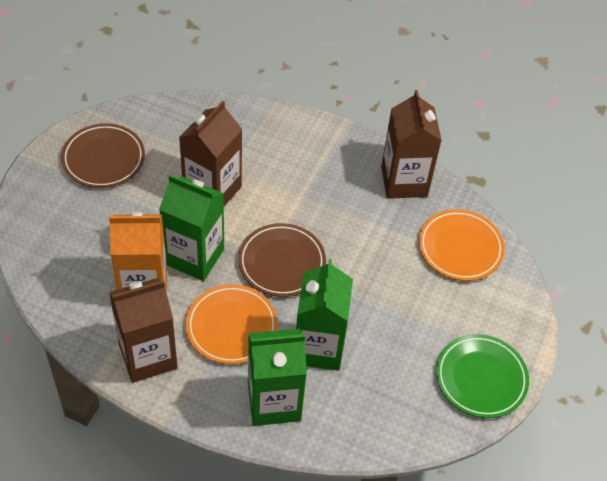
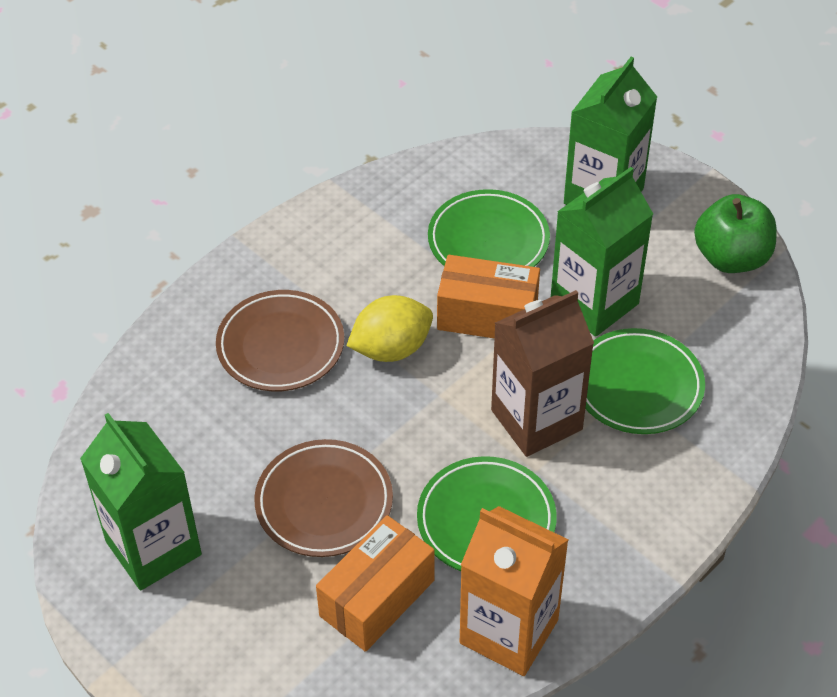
brown carton: 3 -> 1
green apple: 0 -> 1
green plate: 1 -> 3
orange box: 0 -> 2
orange plate: 2 -> 0
yellow lemon: 0 -> 1

